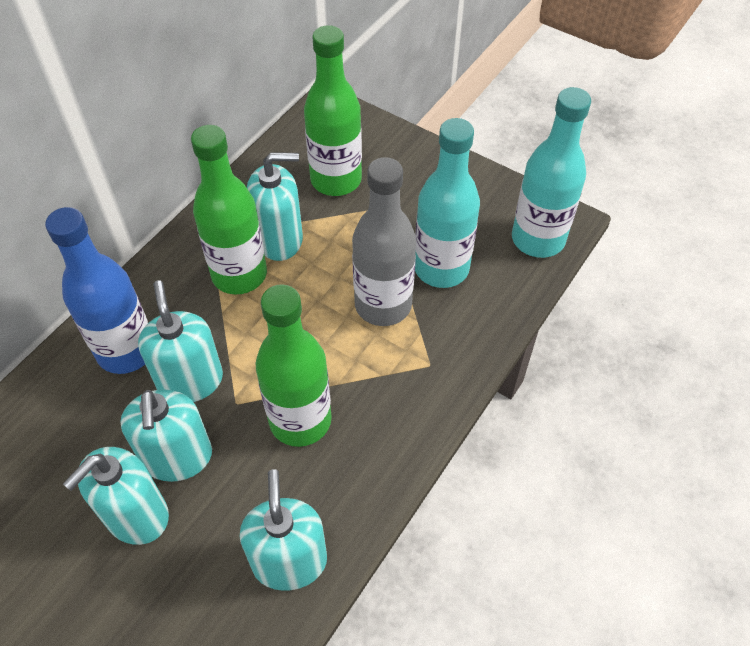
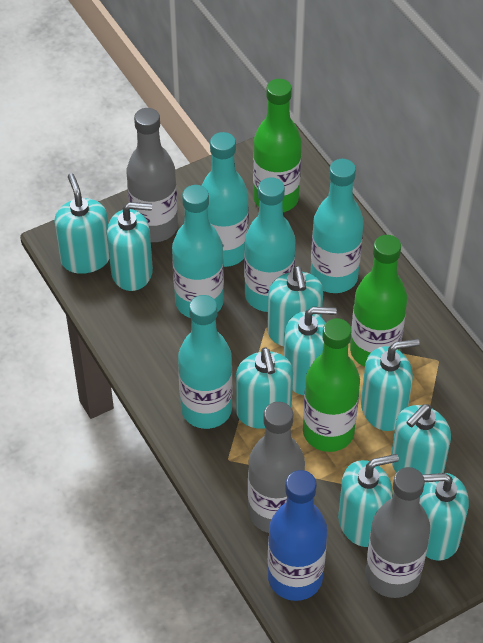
grey bottle: 1 -> 3
turquoise bottle: 2 -> 5
turquoise soap dispenser: 5 -> 9

